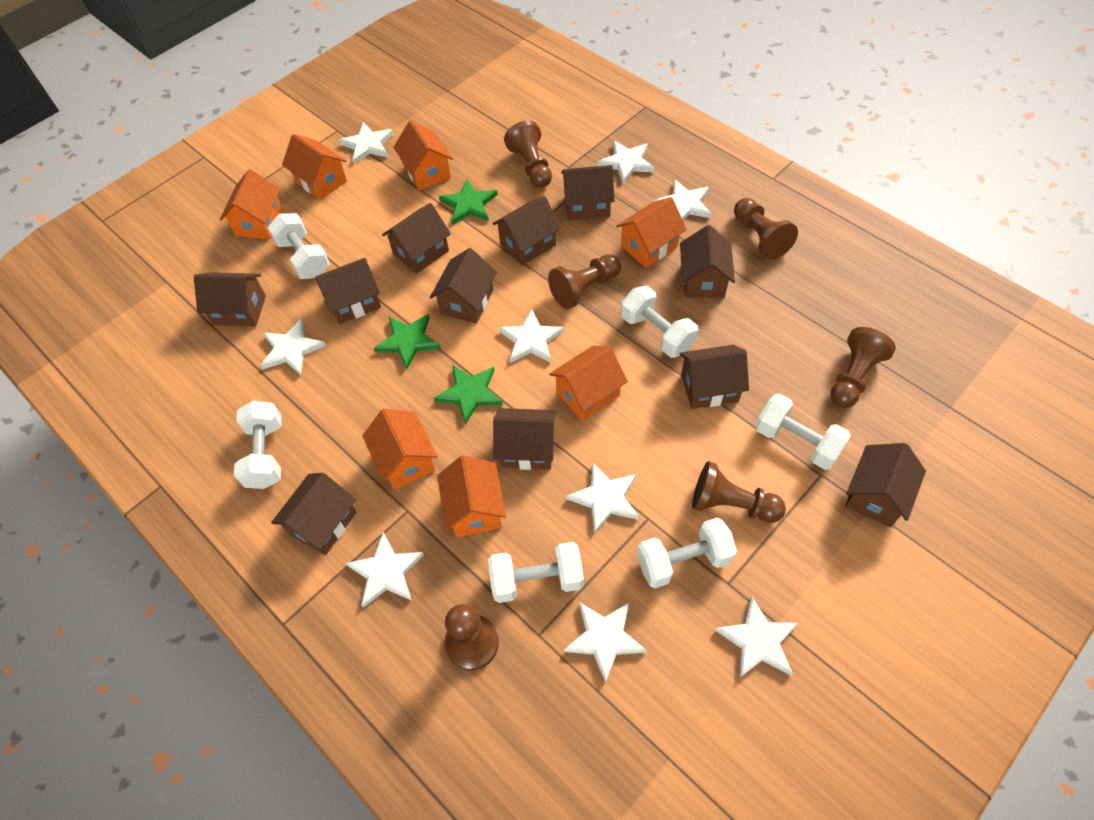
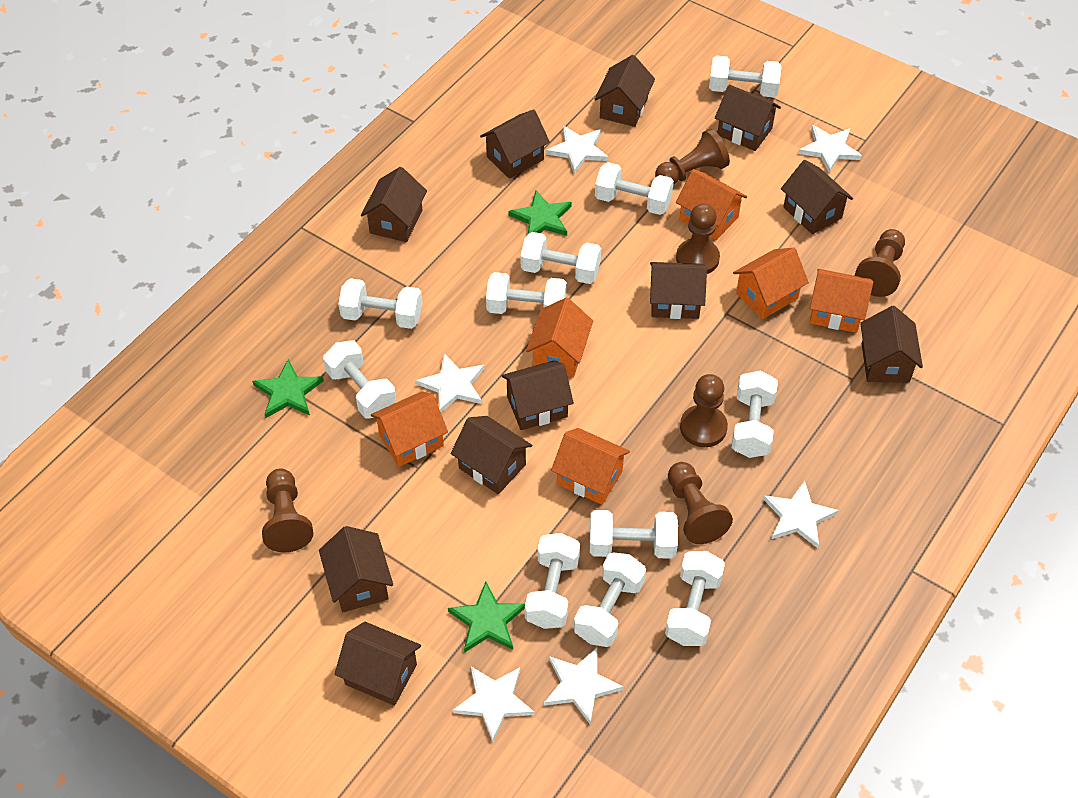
orange house: 7 -> 6
white dumbbell: 6 -> 11
white star: 9 -> 6

